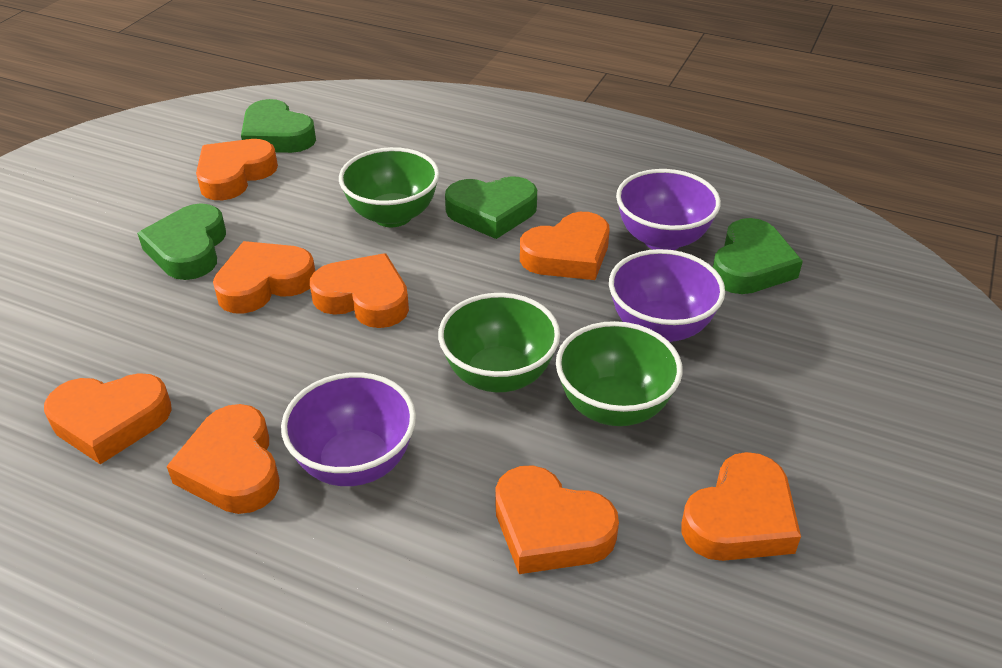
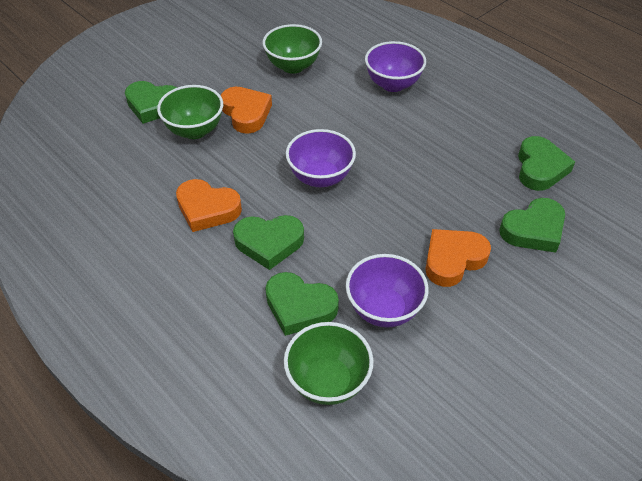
green heart: 4 -> 5
orange heart: 8 -> 3

